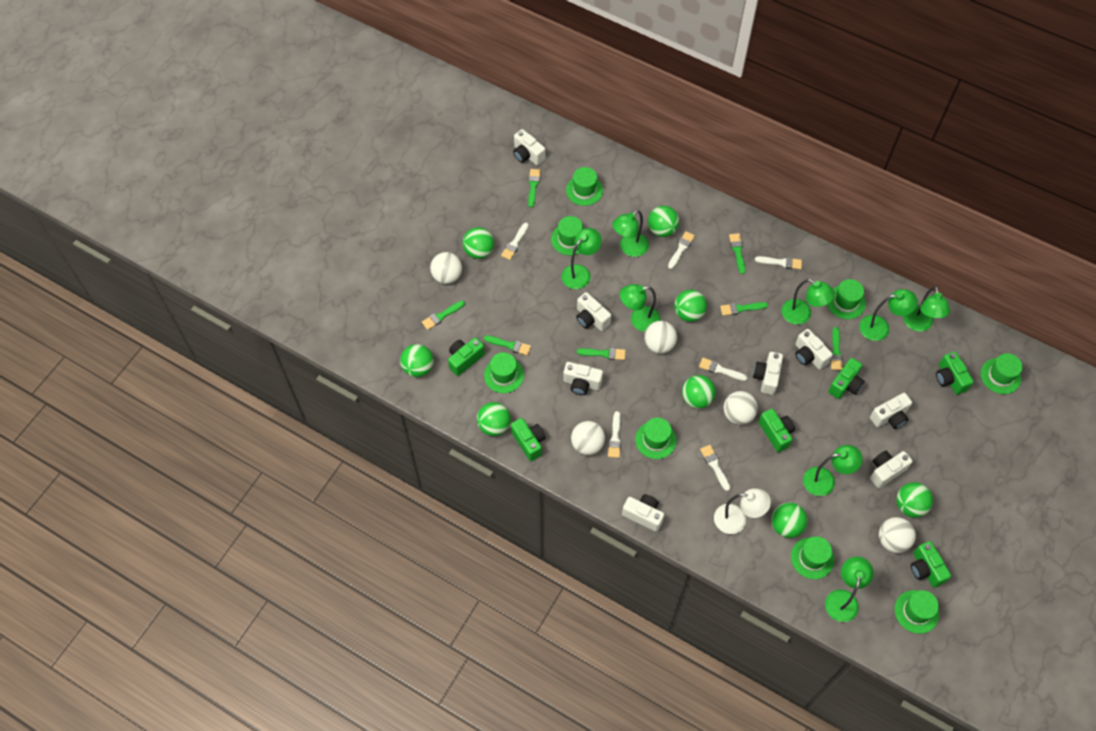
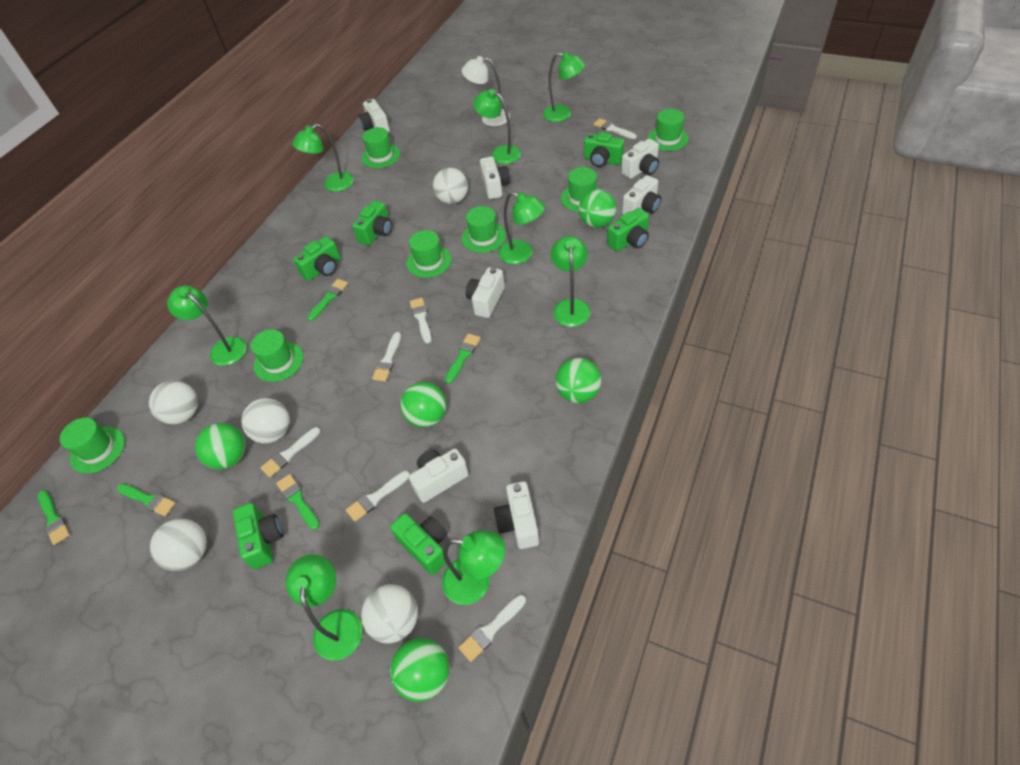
green ball: 8 -> 5
green brush: 7 -> 5
green hat: 8 -> 7
white camera: 8 -> 7

